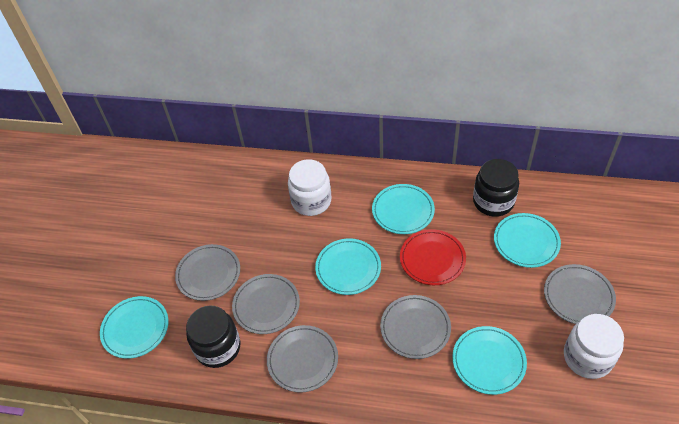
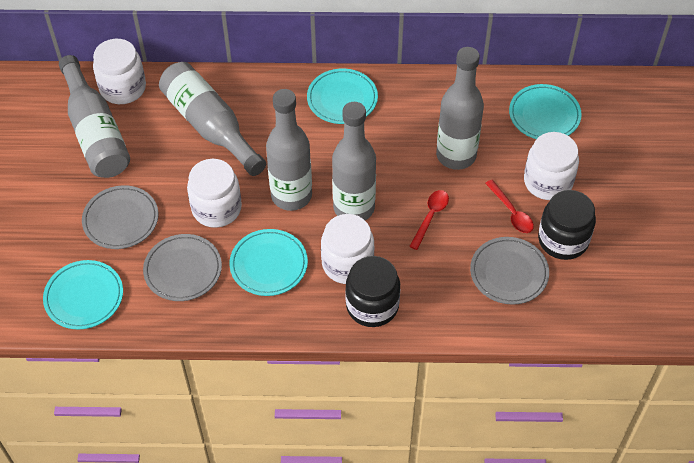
grey bottle: 0 -> 5
grey plate: 5 -> 3
red plate: 1 -> 0
red spoon: 0 -> 2
turquoise plate: 5 -> 4
white jar: 2 -> 4

